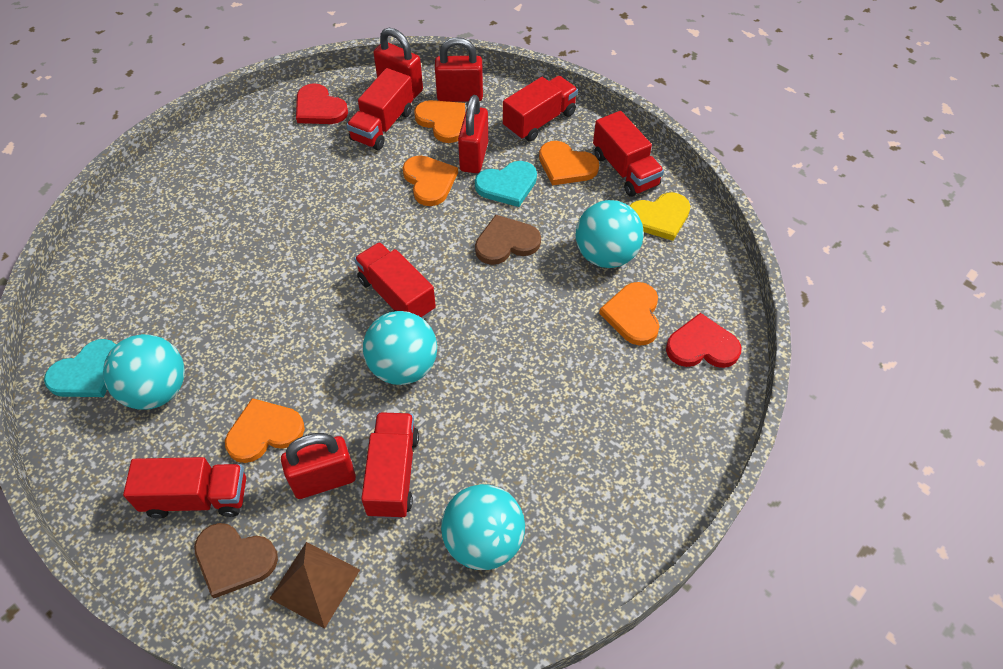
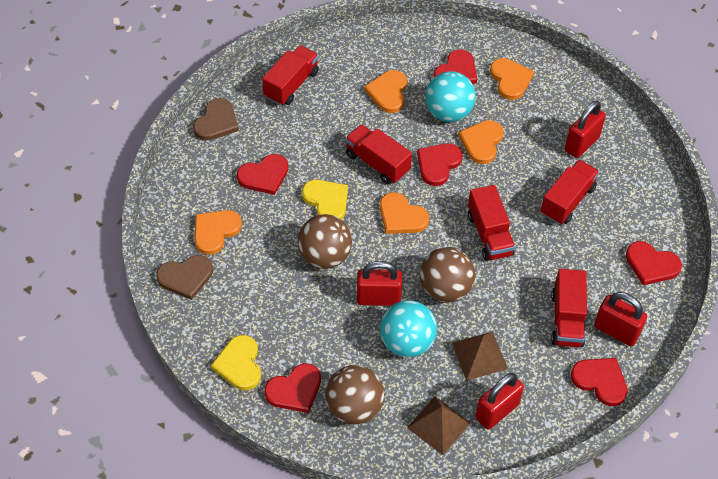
brown ball: 0 -> 3
brown pyramid: 1 -> 2
red heart: 2 -> 6
red truck: 6 -> 5
turquoise ball: 4 -> 2
turquoise heart: 2 -> 0
yellow heart: 1 -> 2

